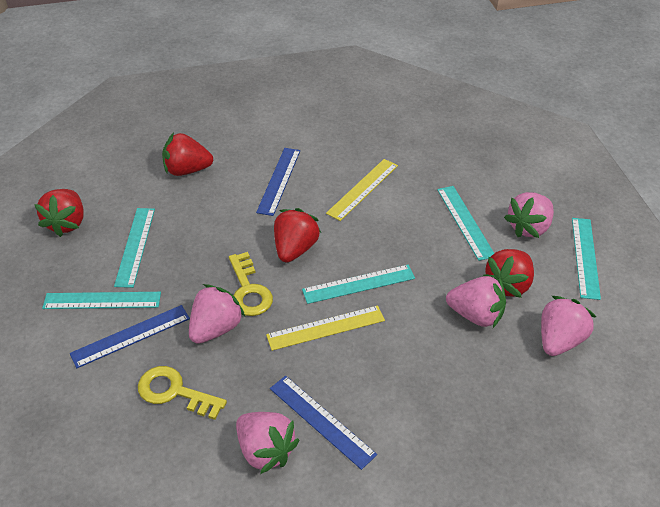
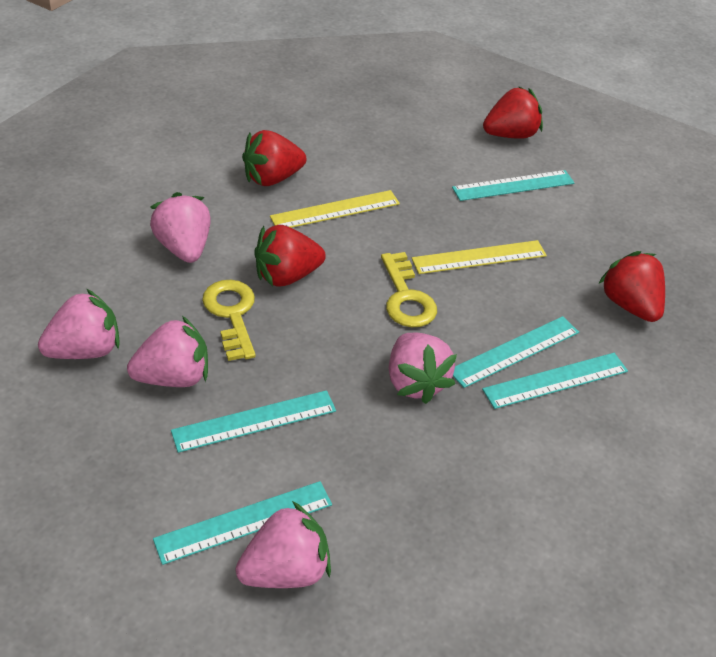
blue ruler: 3 -> 0

